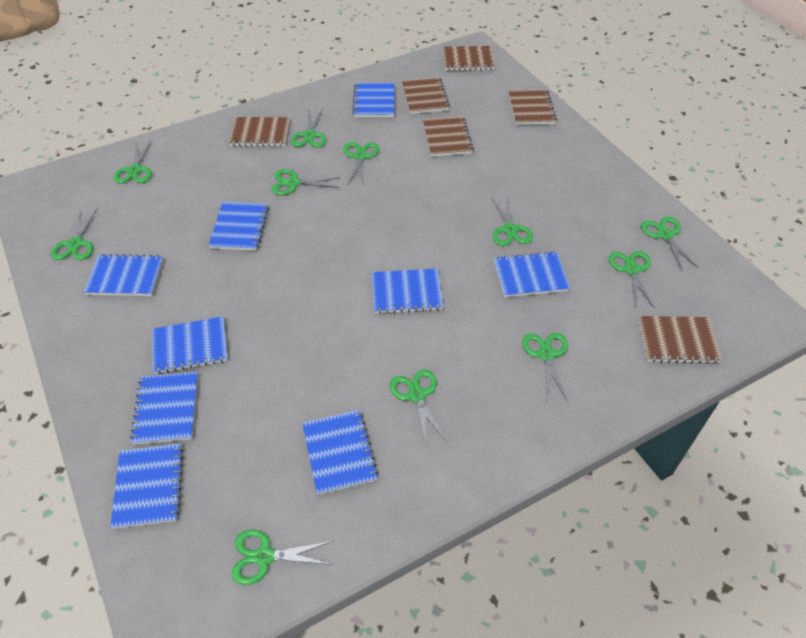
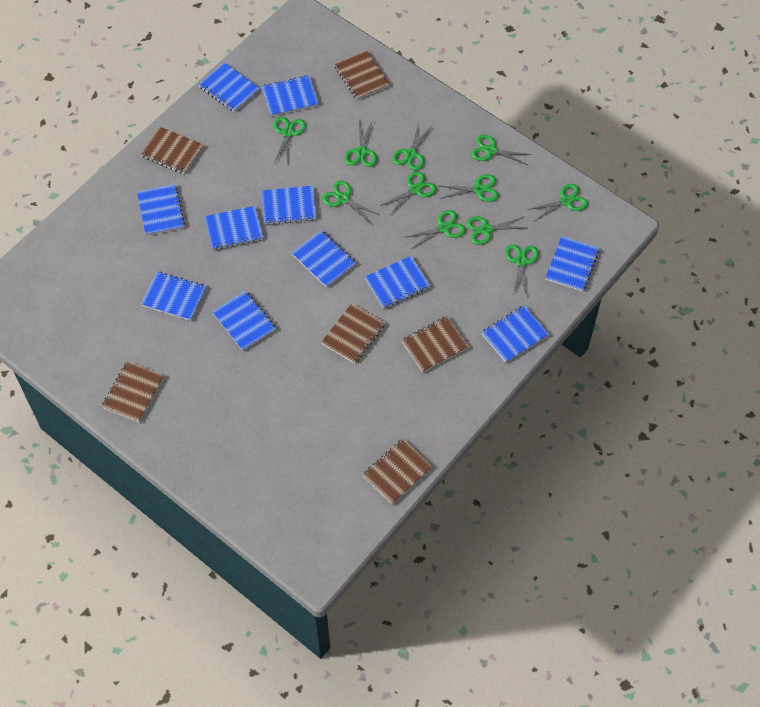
blue notebook: 9 -> 11

